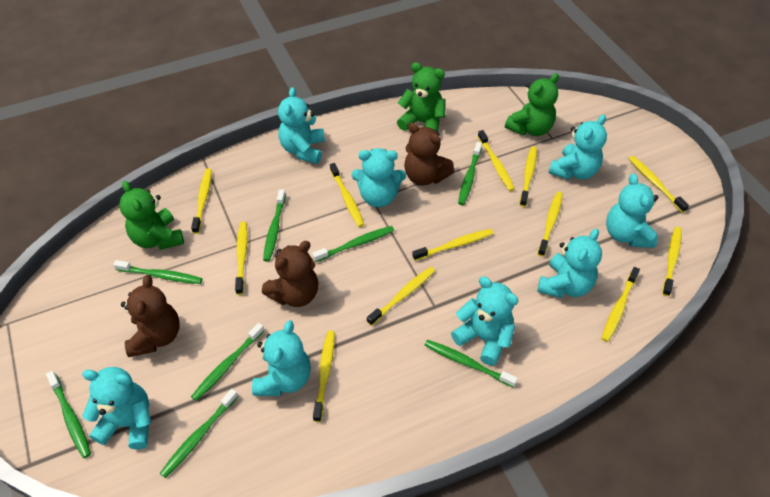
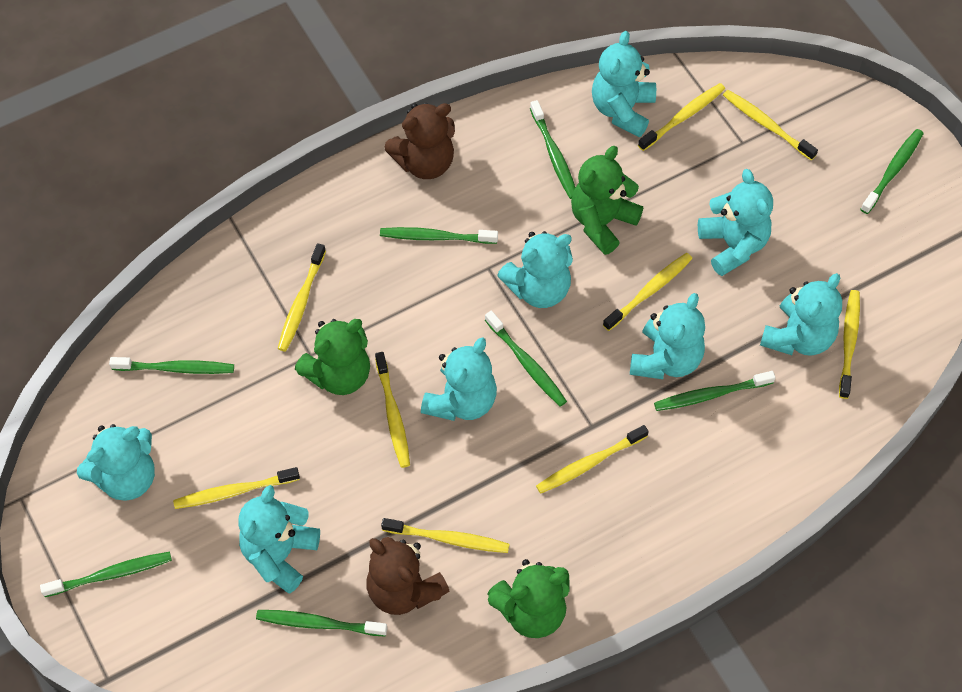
brown teddy bear: 3 -> 2
yellow toothbrush: 12 -> 9

